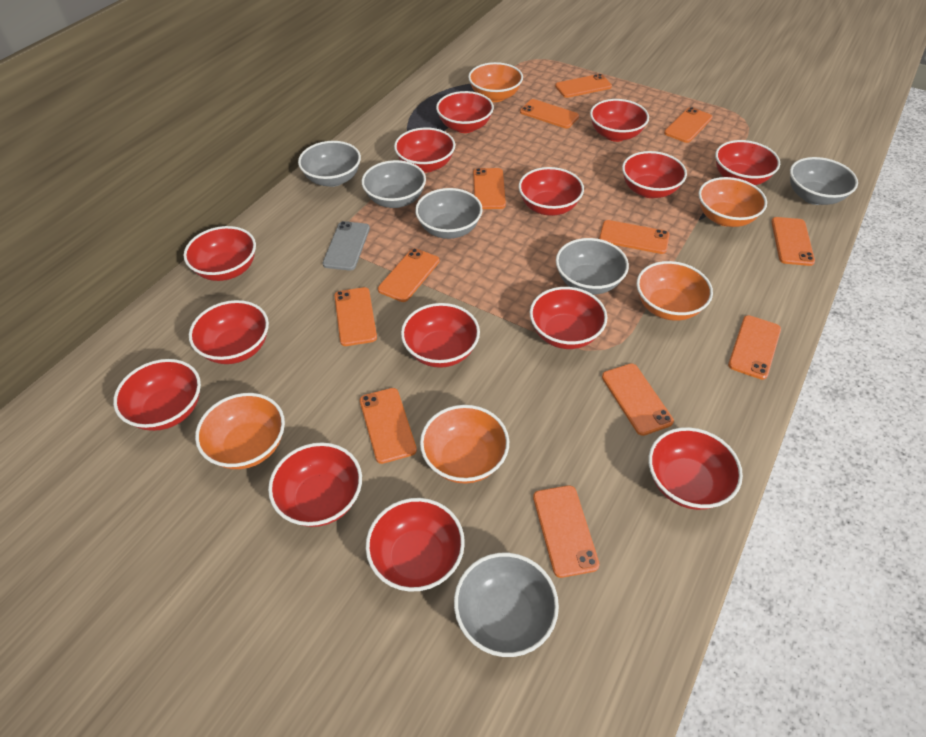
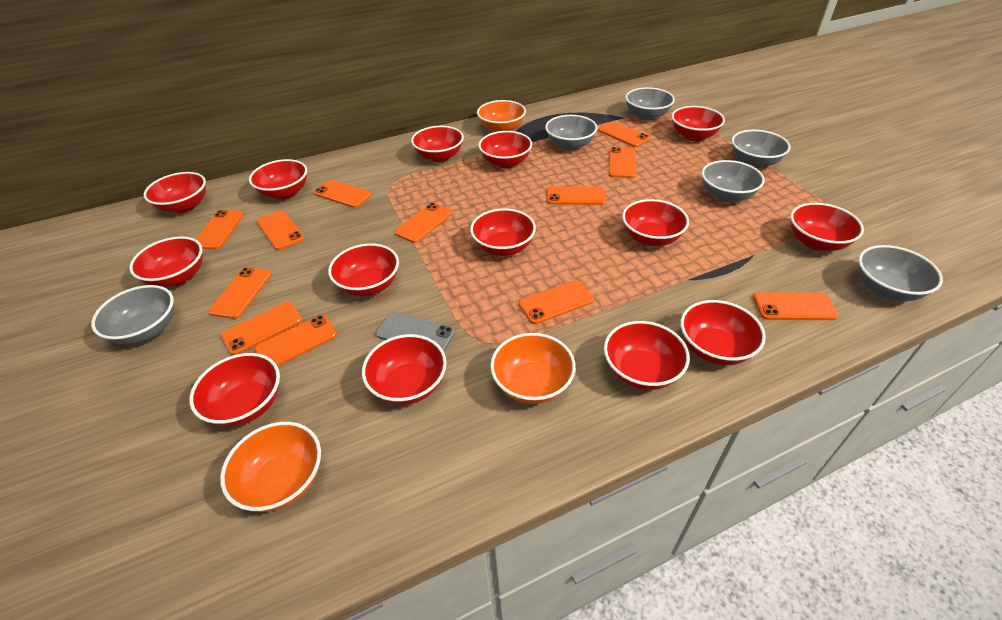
orange bowl: 5 -> 3

